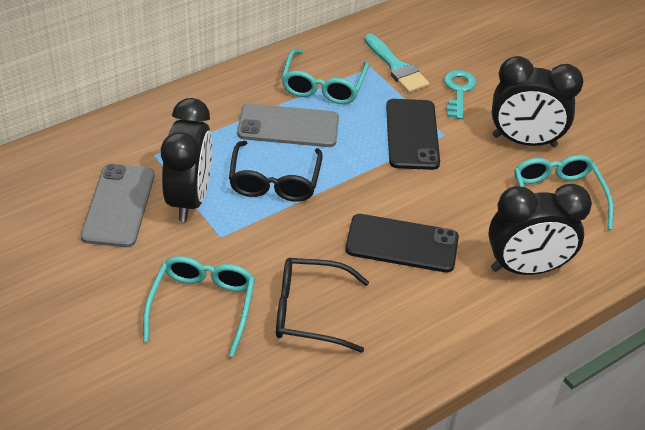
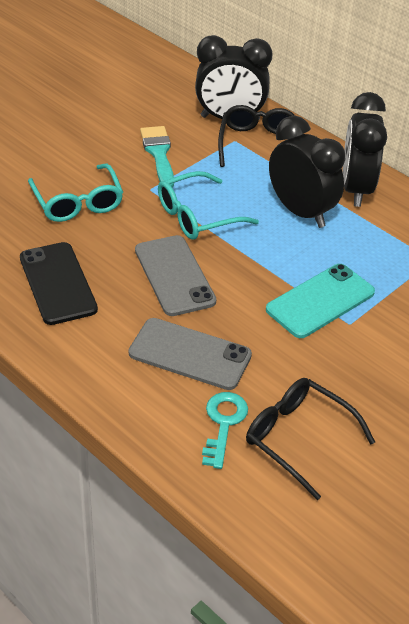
black phone: 2 -> 1
turquoise glasses: 3 -> 2
turquoise phone: 0 -> 1

